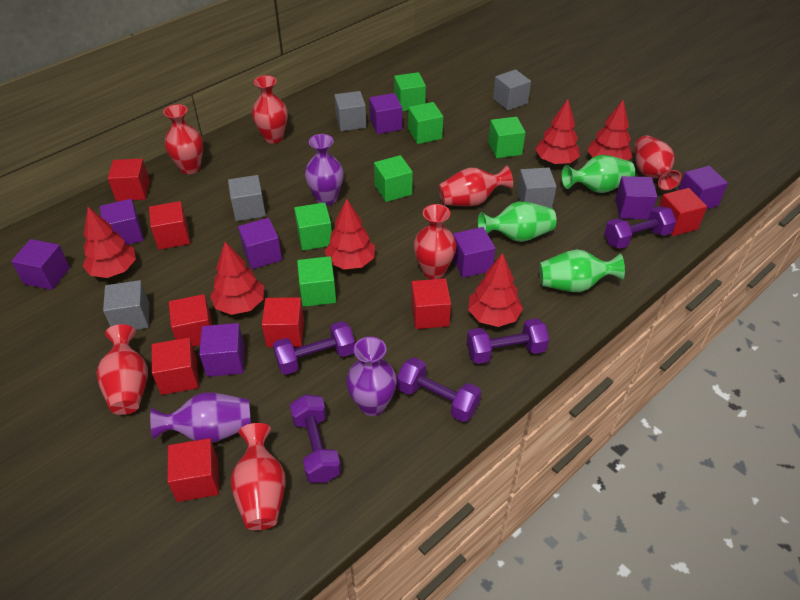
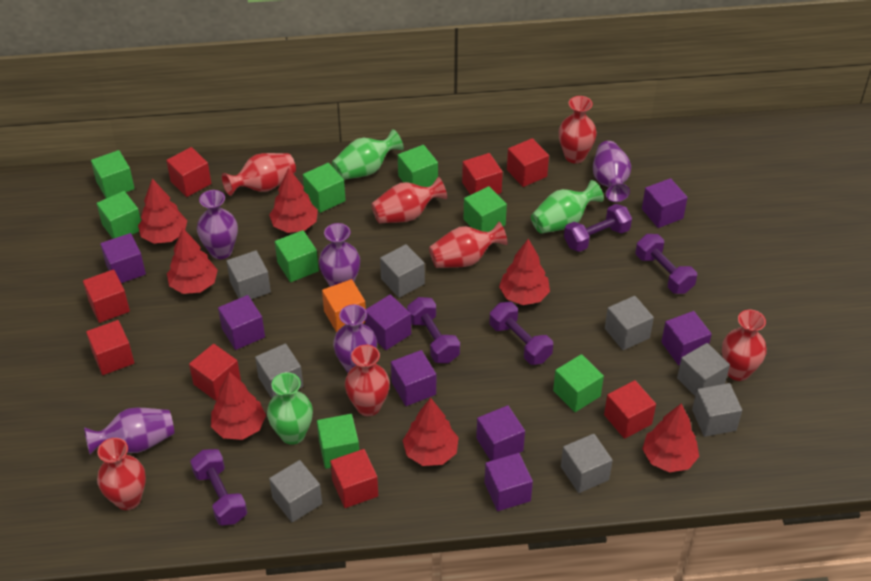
green cube: 6 -> 8
grey cube: 5 -> 8
orange cube: 0 -> 1
purple vase: 3 -> 5
red tree: 6 -> 7

